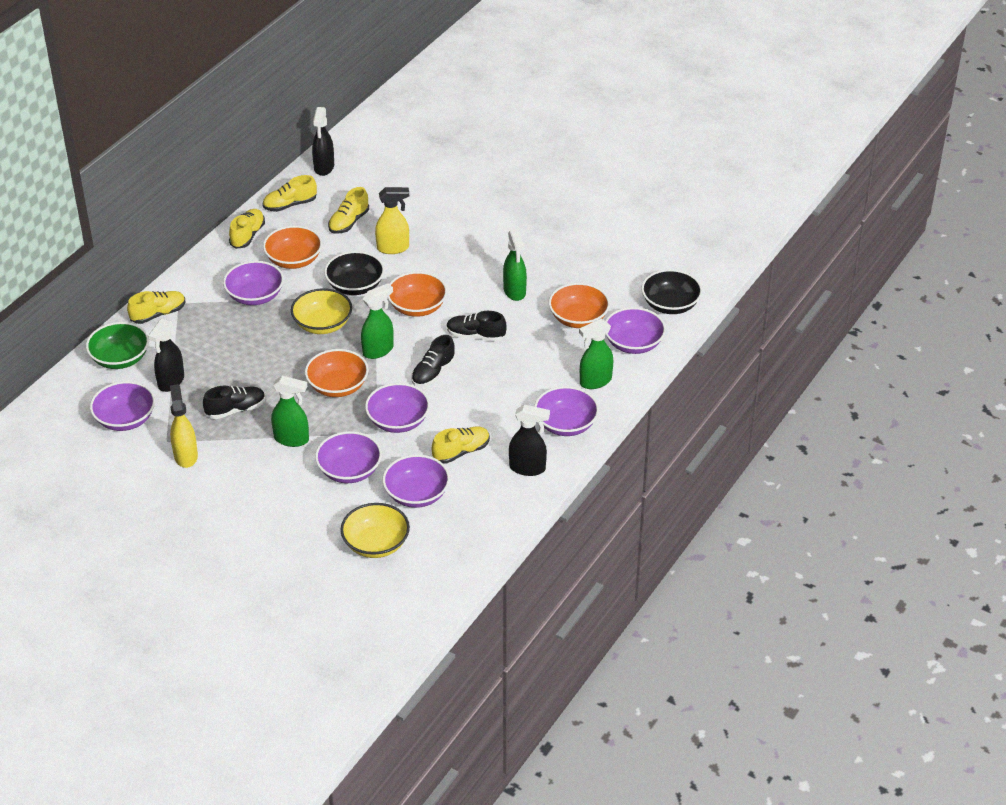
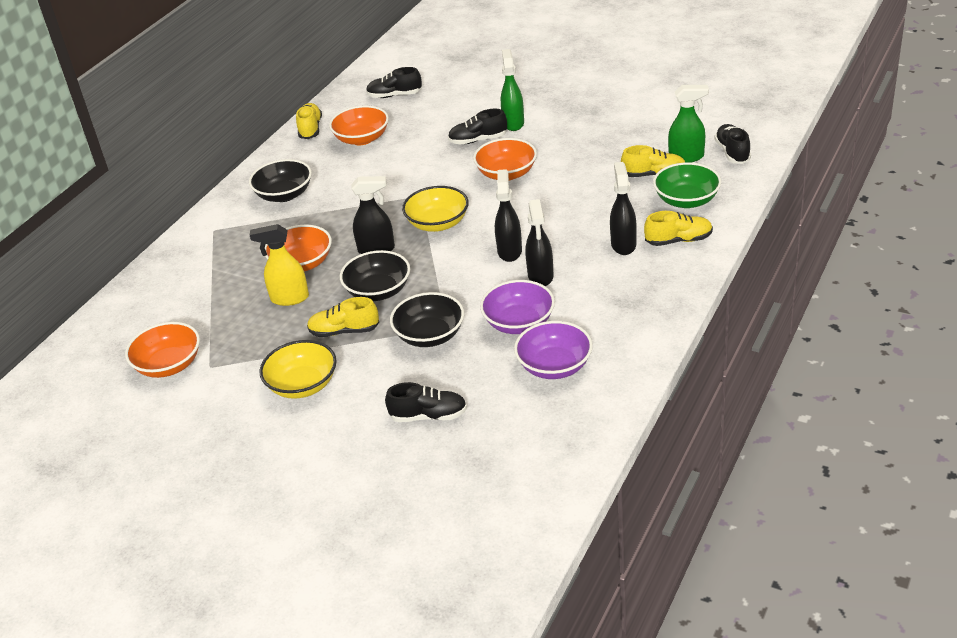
black bowl: 2 -> 3
black shoe: 3 -> 4
black spray bottle: 3 -> 4
green spray bottle: 4 -> 2
purple bowl: 7 -> 2
yellow shoe: 5 -> 4
yellow spray bottle: 2 -> 1

